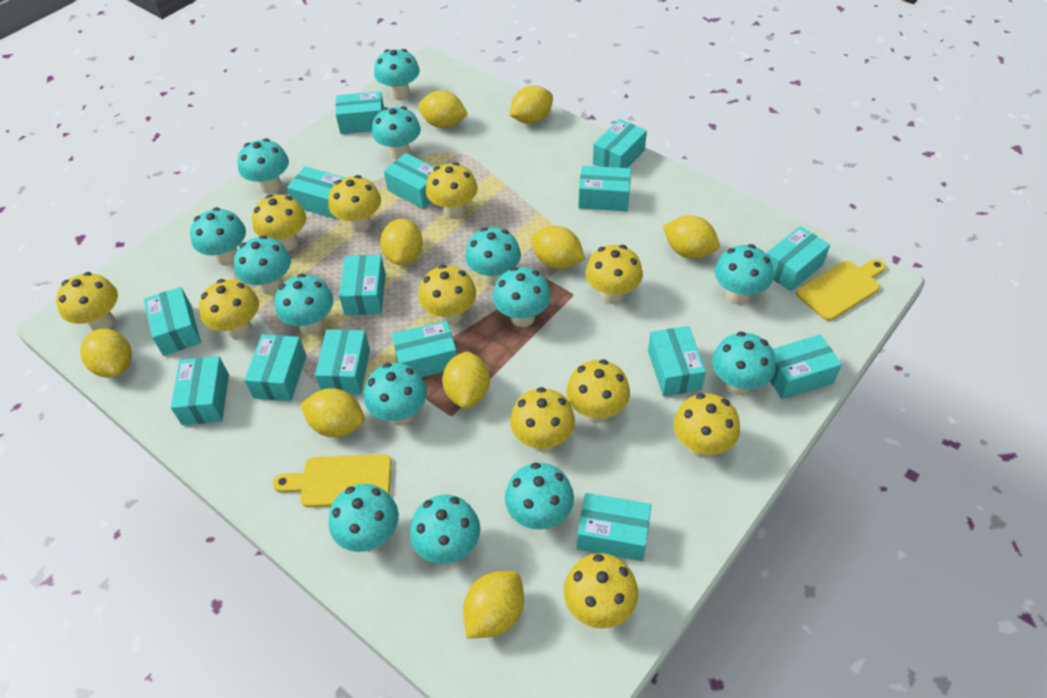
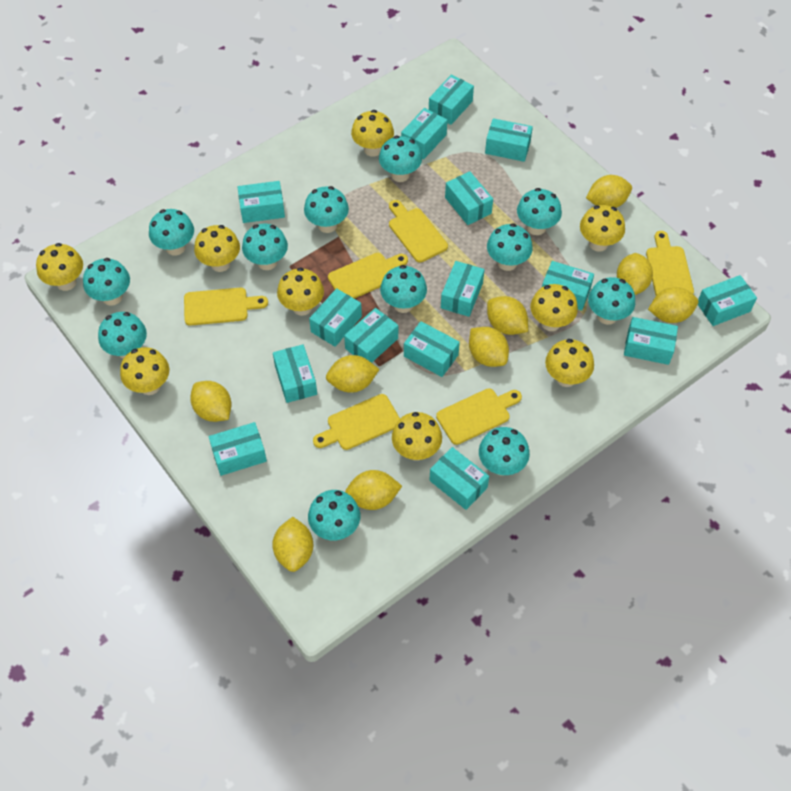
turquoise mushroom: 14 -> 12
yellow cutting board: 2 -> 6
yellow mushroom: 11 -> 9

